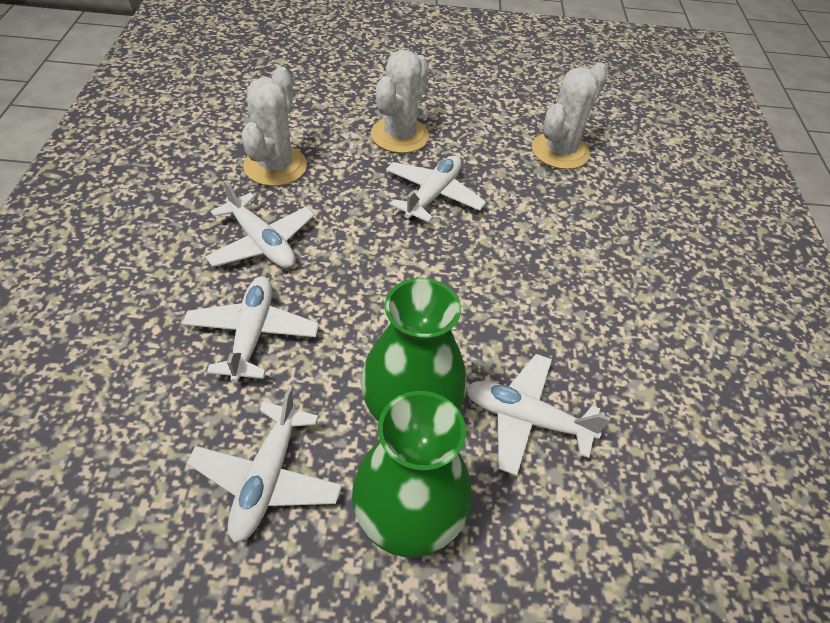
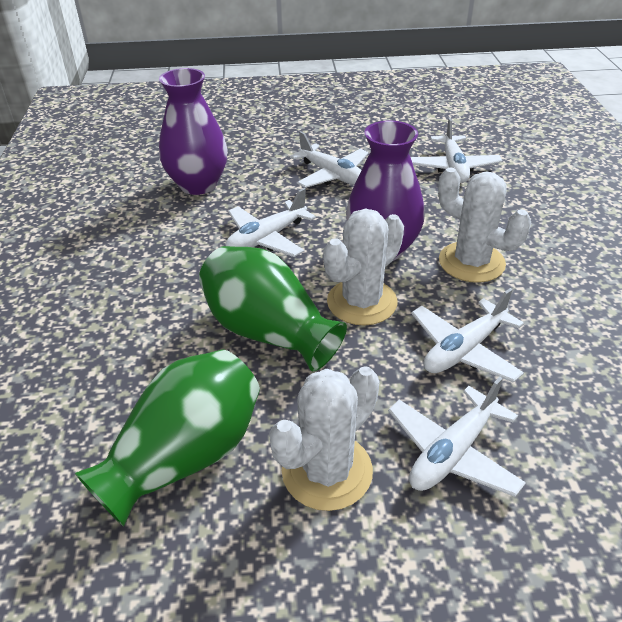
purple vase: 0 -> 2

